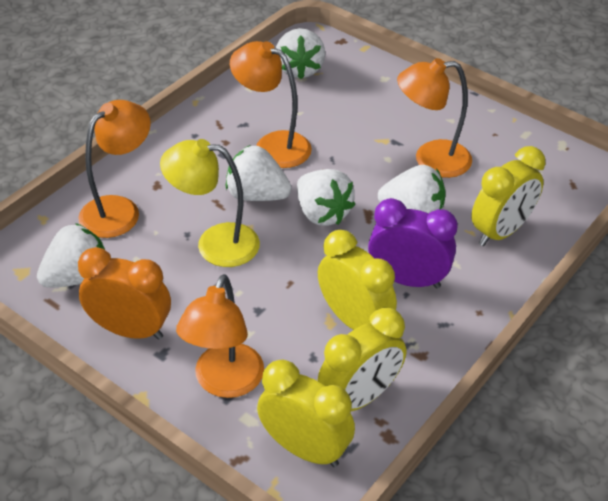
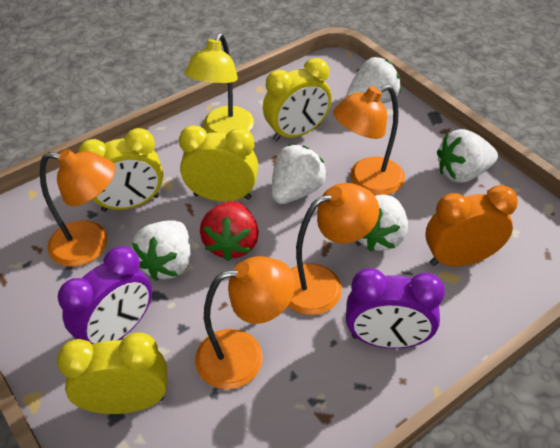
purple clock: 1 -> 2
red strawberry: 0 -> 1

